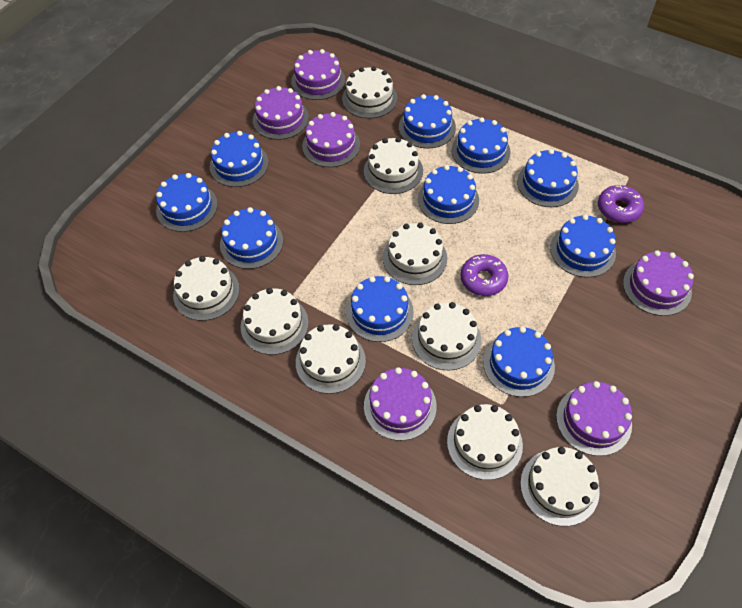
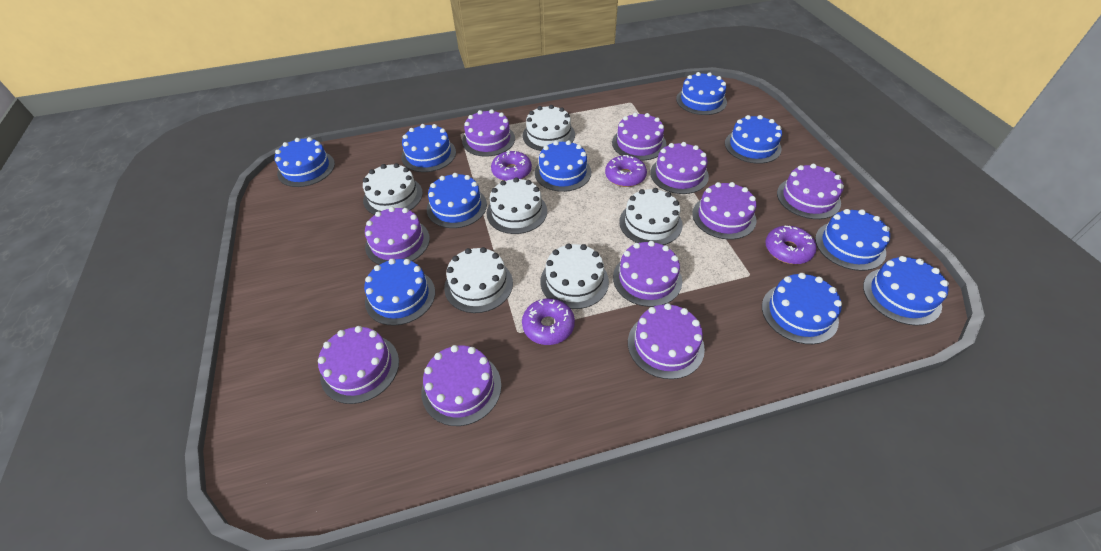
purple cake: 6 -> 10
purple donut: 2 -> 4
white cake: 9 -> 6

